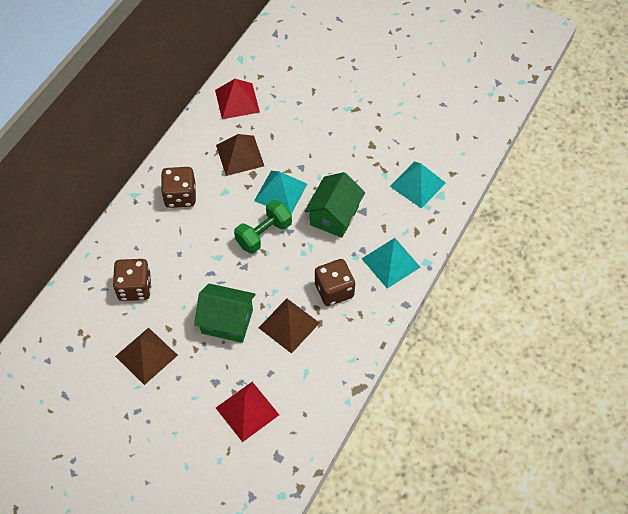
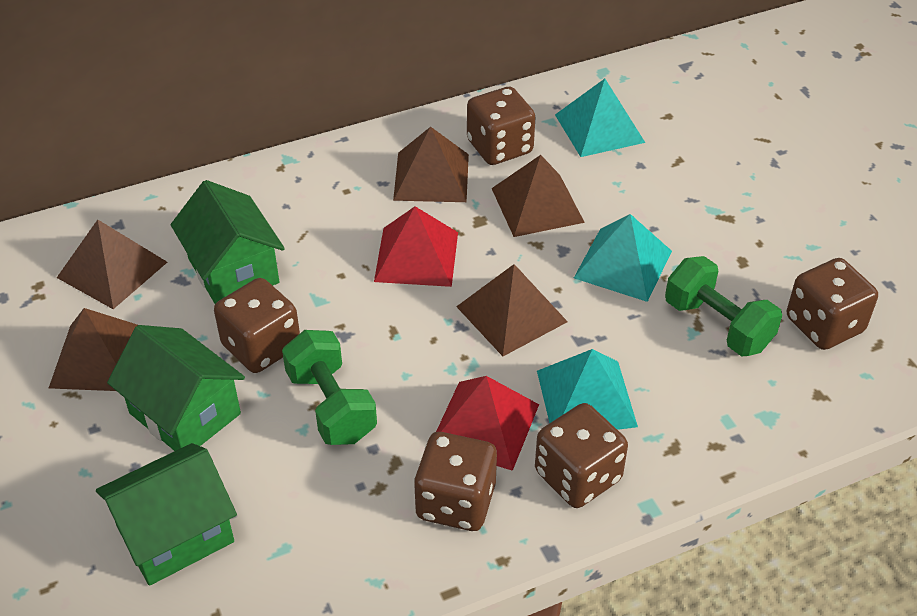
brown dice: 3 -> 5
brown pyramid: 3 -> 5
green dumbbell: 1 -> 2
green house: 2 -> 3

